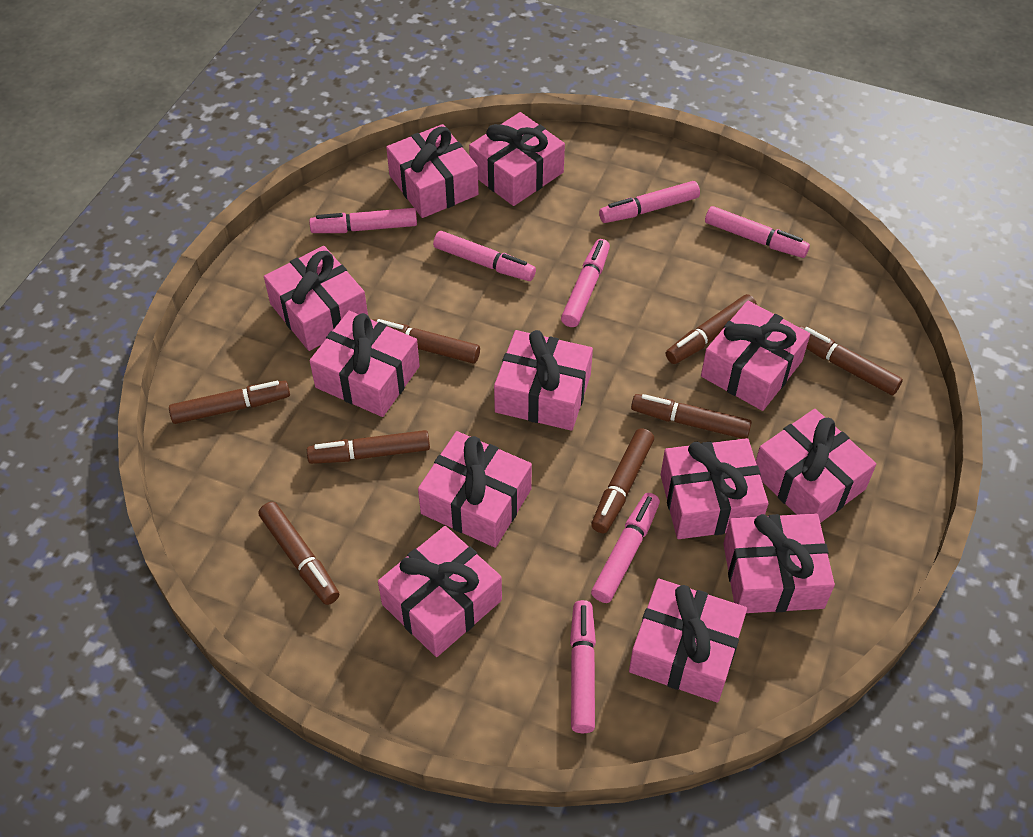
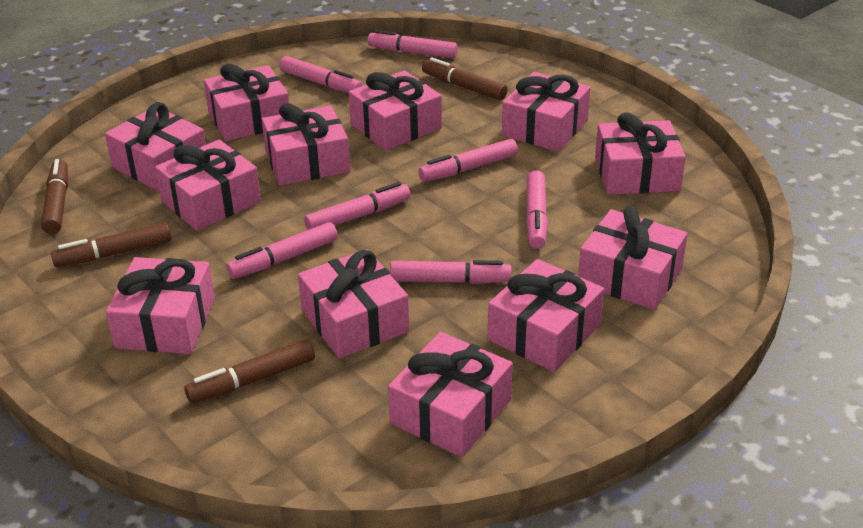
brown marker: 8 -> 4

